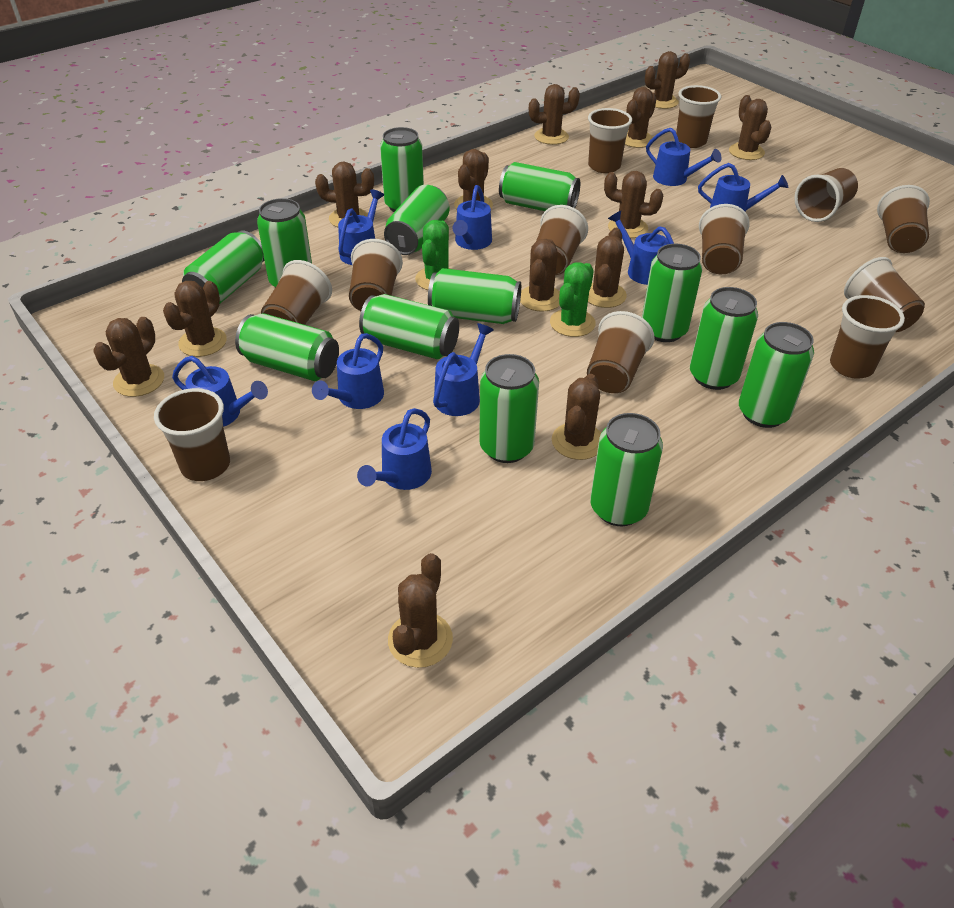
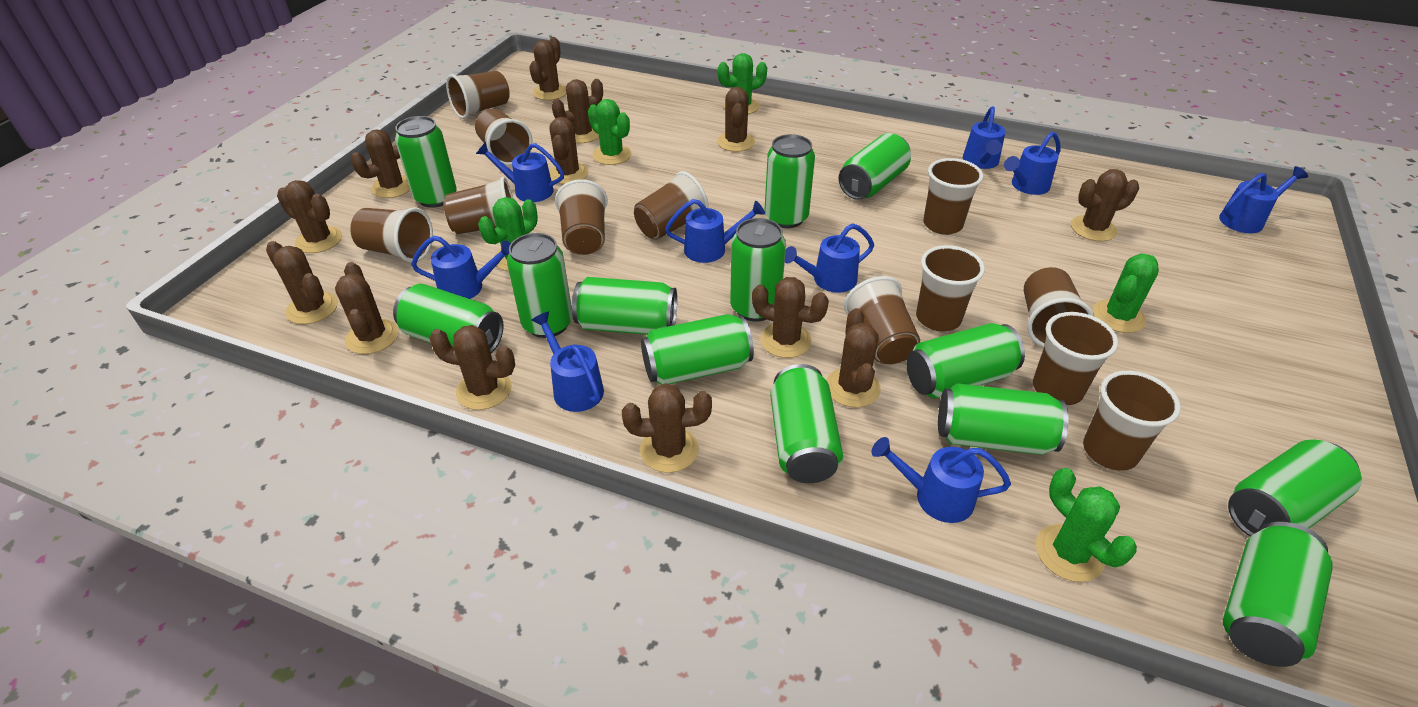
green cactus: 2 -> 5

